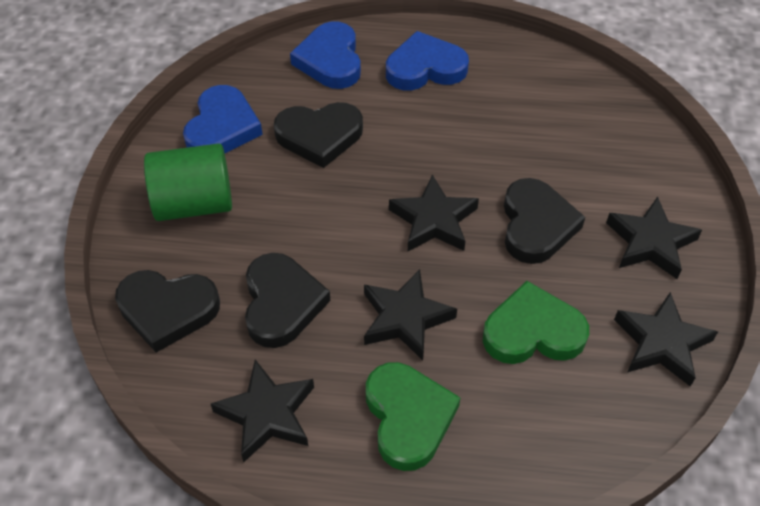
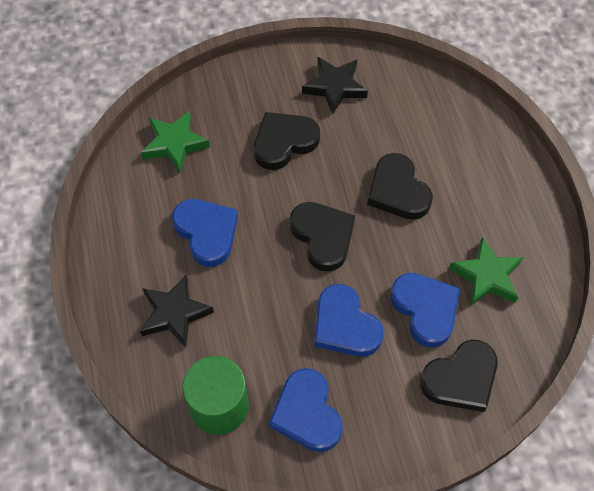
black star: 5 -> 2
blue heart: 3 -> 4
green heart: 2 -> 0
green star: 0 -> 2

